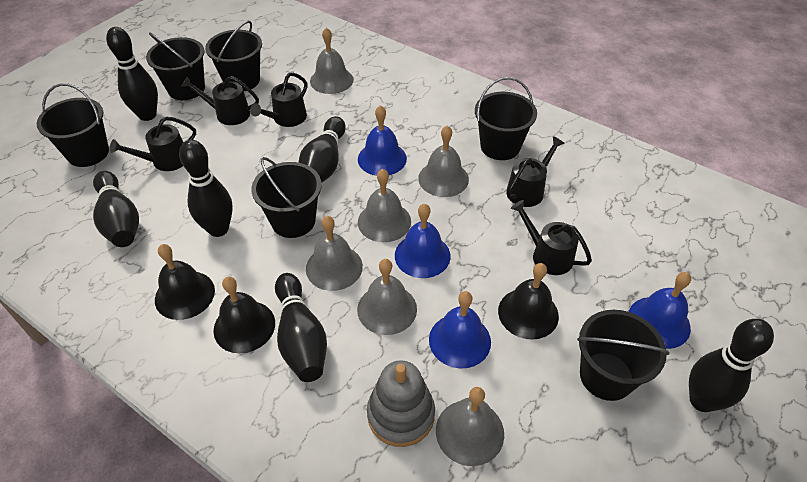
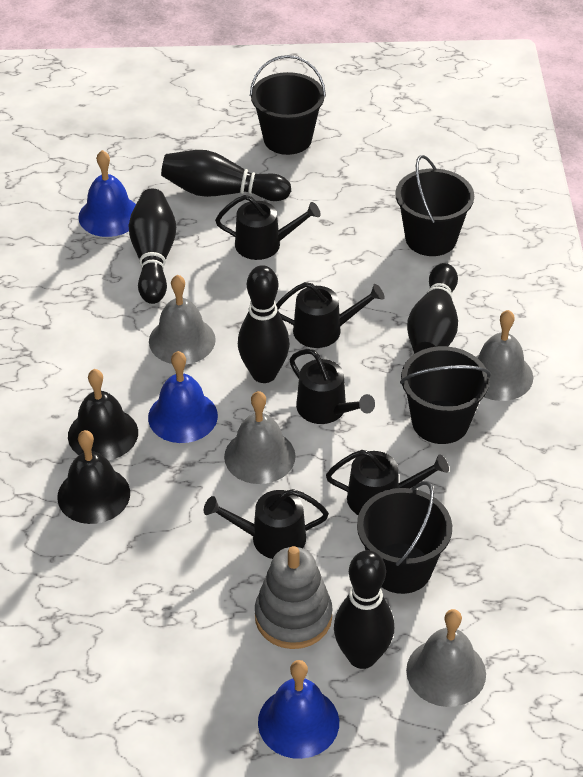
black bell: 3 -> 2
black bowling pin: 6 -> 5
black bucket: 6 -> 4
blue bell: 4 -> 3
grey bell: 6 -> 4

